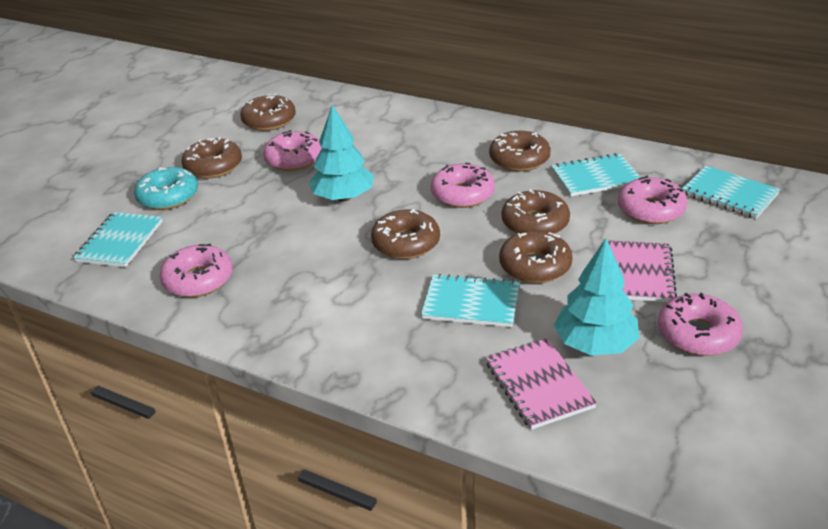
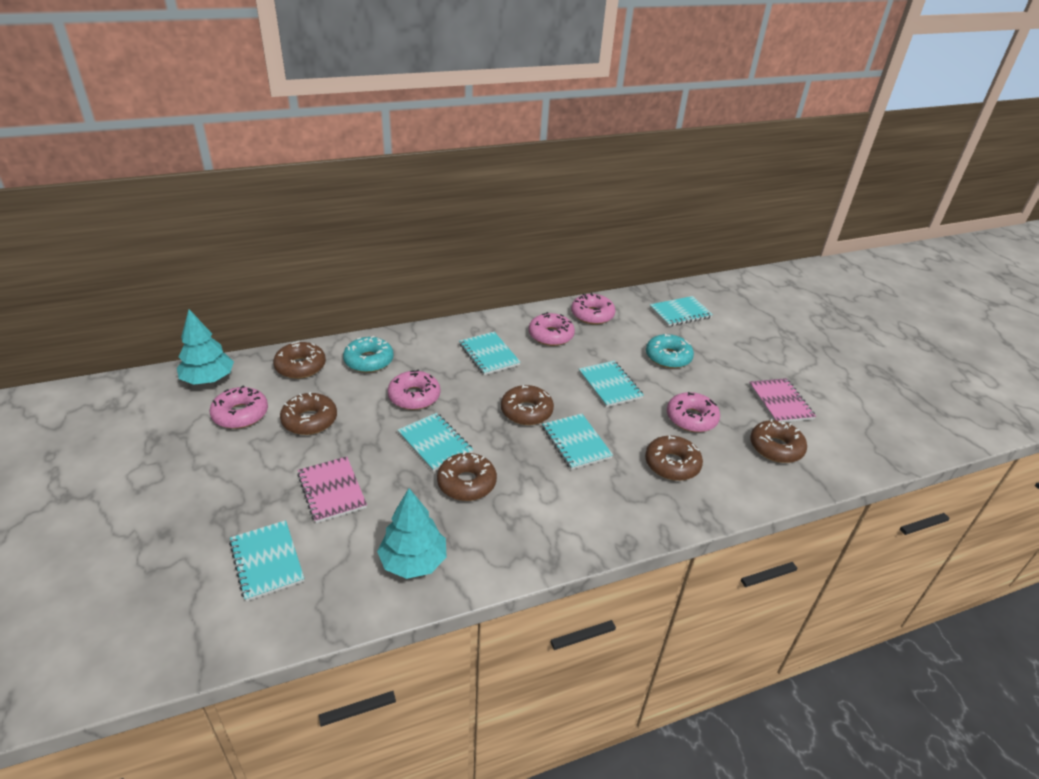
turquoise donut: 1 -> 2
turquoise notebook: 4 -> 6

